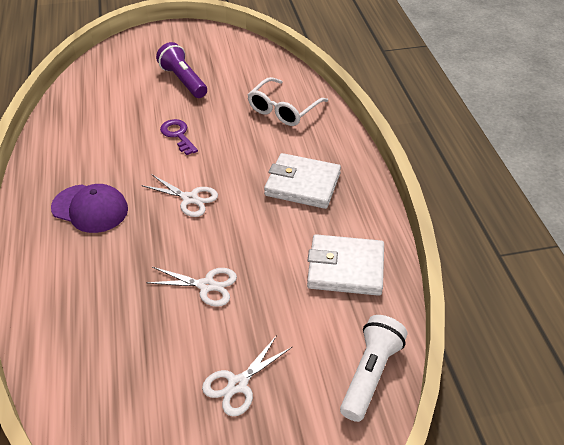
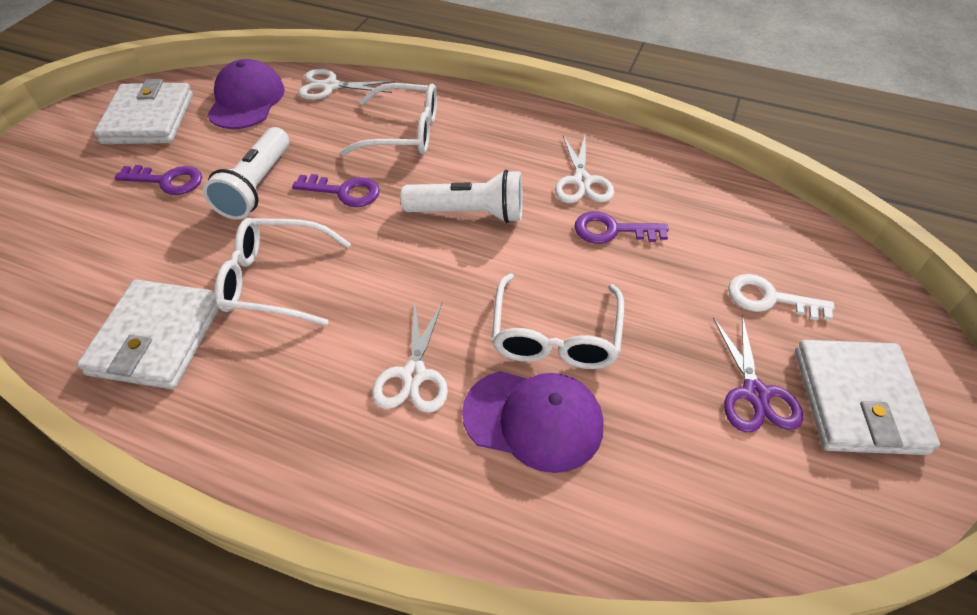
purple cap: 1 -> 2
purple flashlight: 1 -> 0
purple key: 1 -> 3
purple scissors: 0 -> 1
white flashlight: 1 -> 2
white glasses: 1 -> 3
white key: 0 -> 1
white wallet: 2 -> 3

